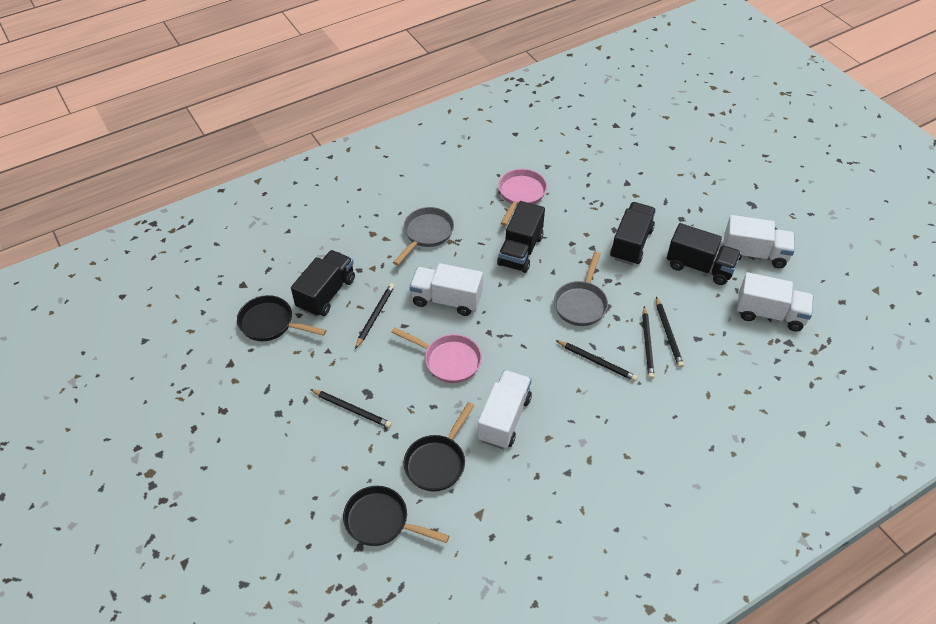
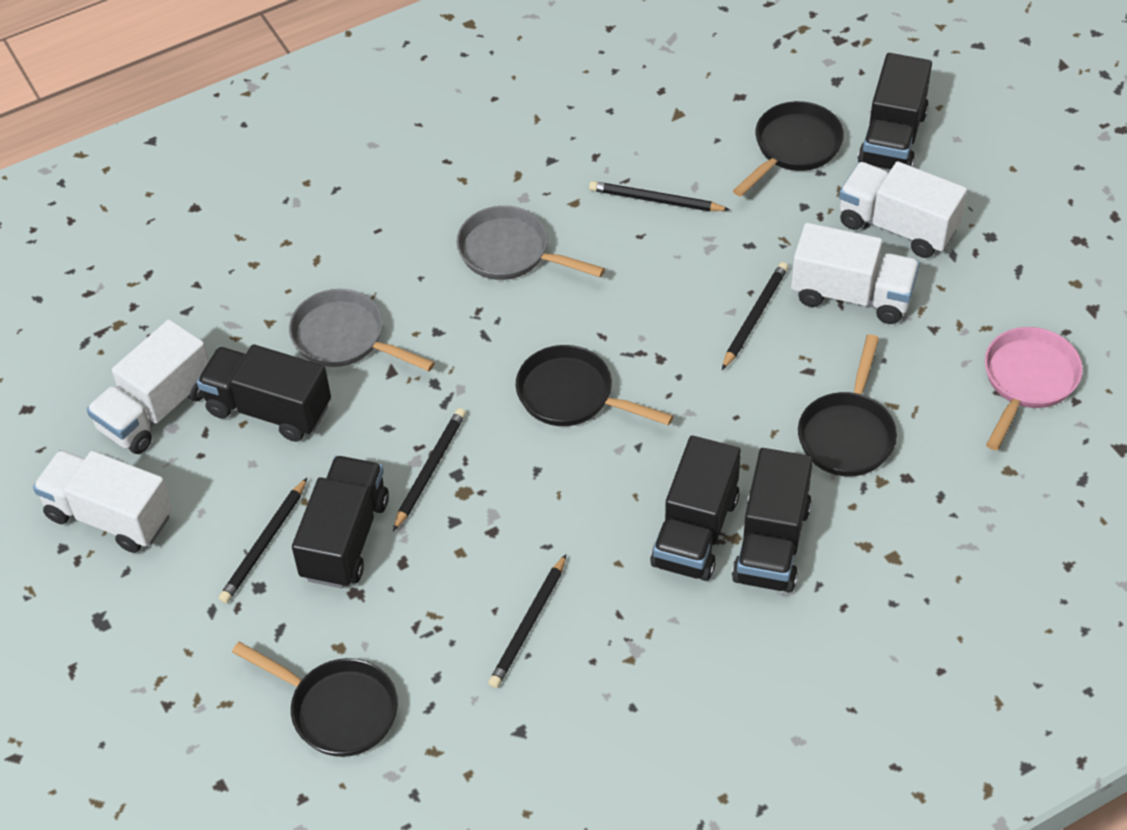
black pan: 3 -> 4
black truck: 4 -> 5
pink pan: 2 -> 1

